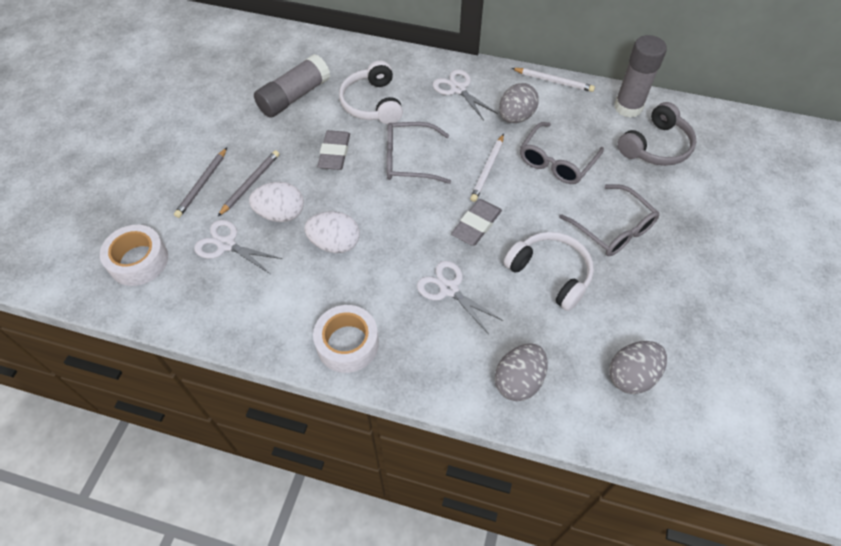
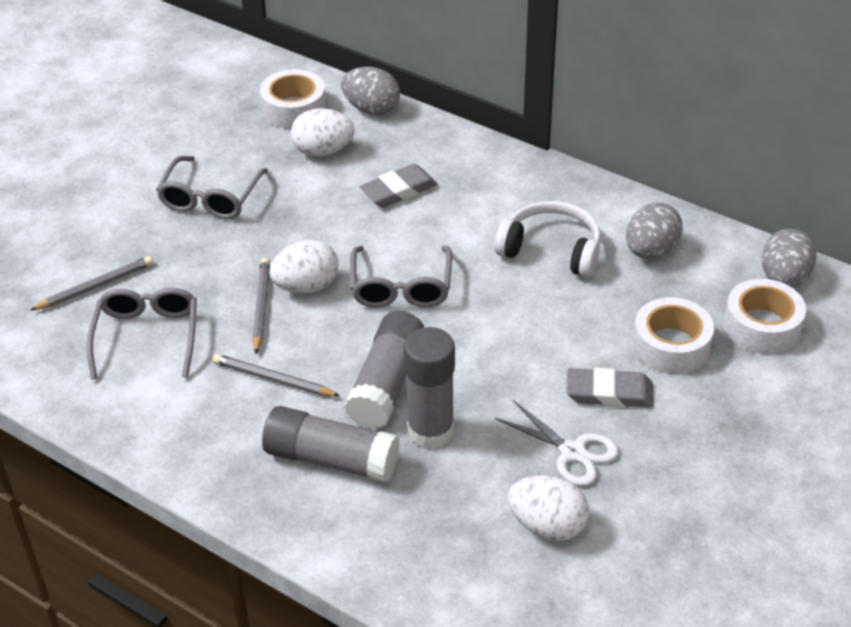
grey glue stick: 2 -> 3
grey headphones: 1 -> 0
grey pencil: 2 -> 3
white egg: 2 -> 3
white headphones: 2 -> 1
white pencil: 2 -> 0
white scissors: 3 -> 1
white tape: 2 -> 3

